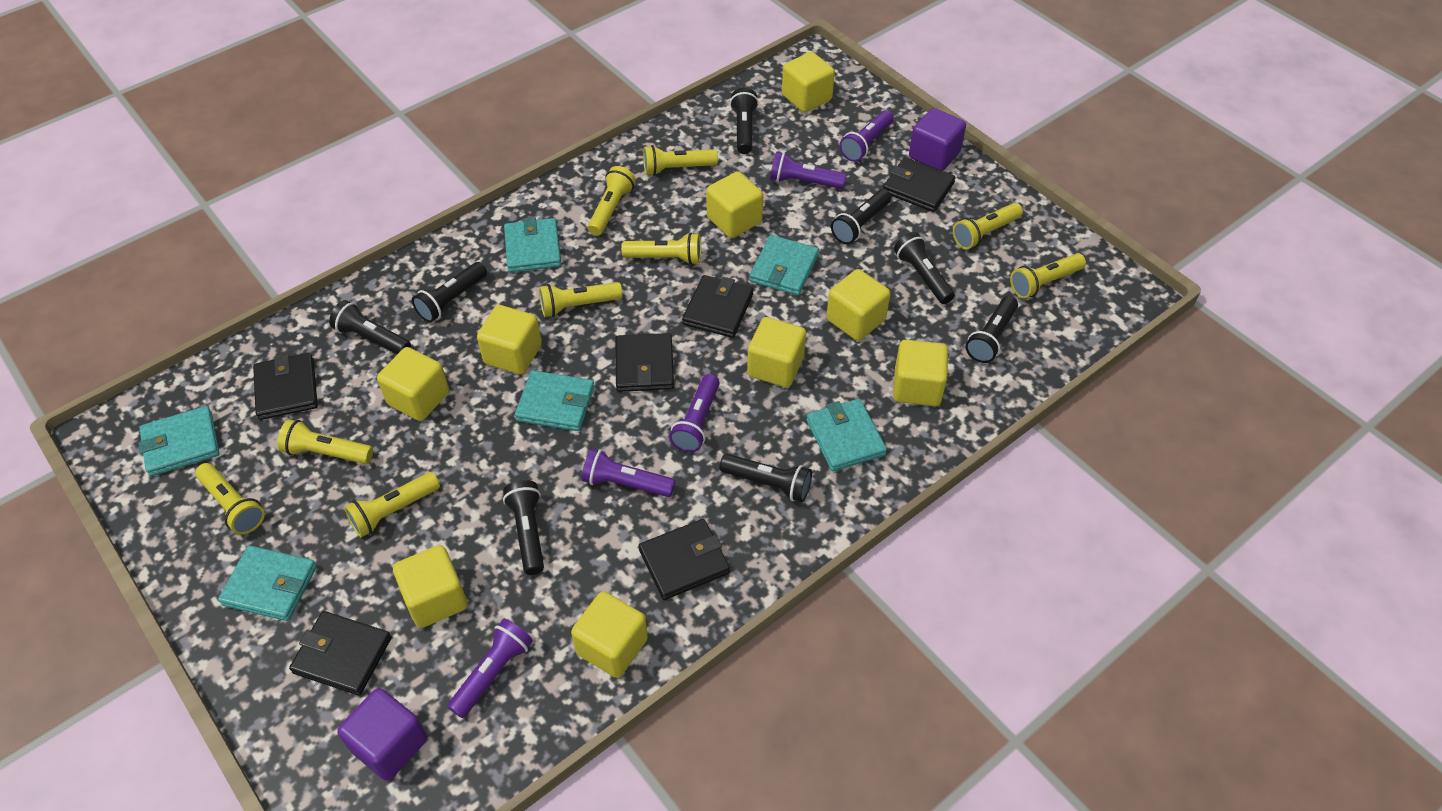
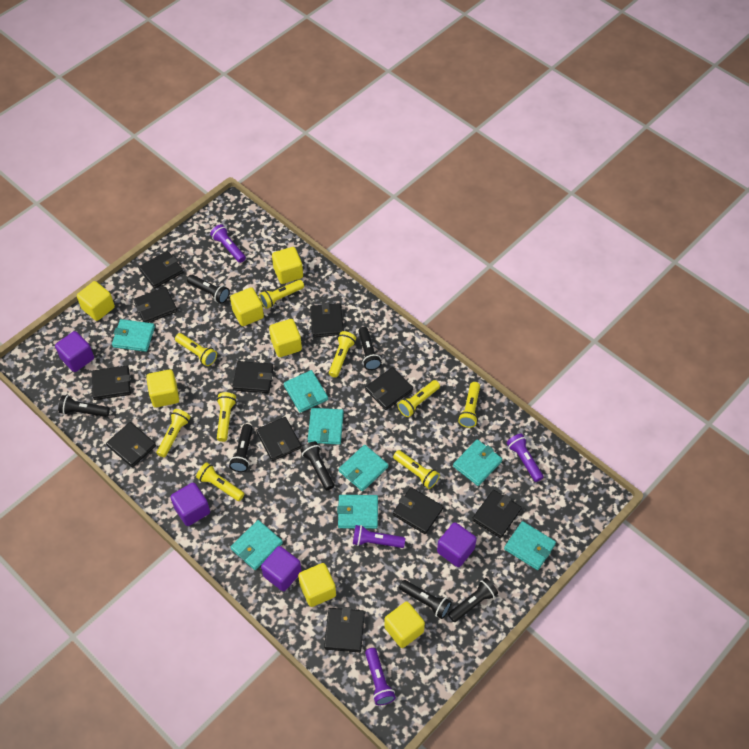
black flashlight: 8 -> 7
black wallet: 6 -> 11
purple cube: 2 -> 4
purple flashlight: 5 -> 4
turquoise wallet: 6 -> 8
yellow cube: 9 -> 7

